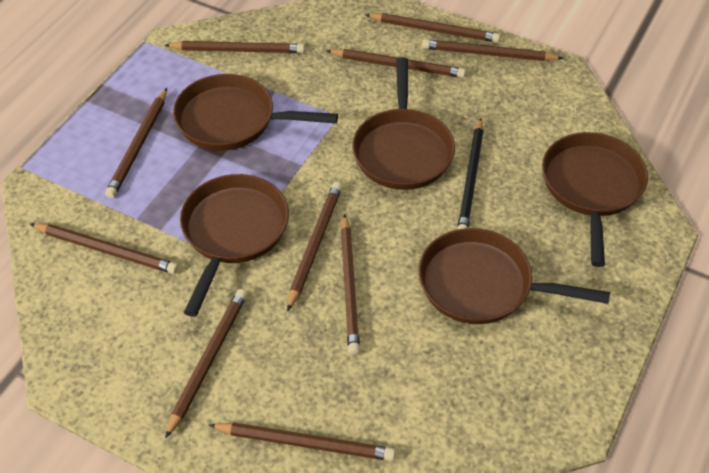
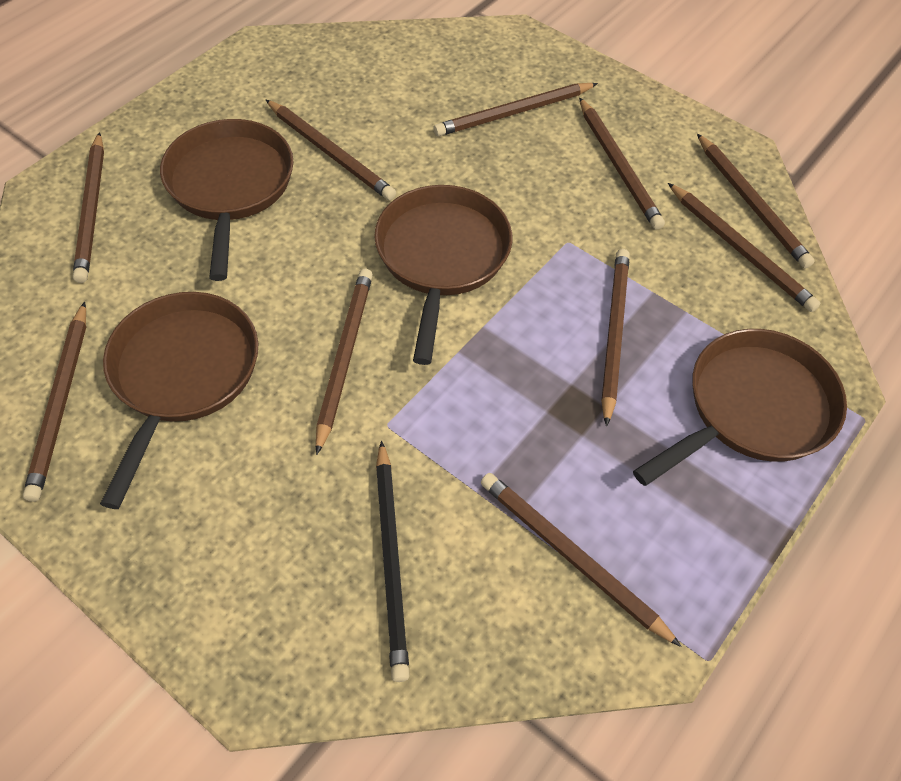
brown pan: 5 -> 4

